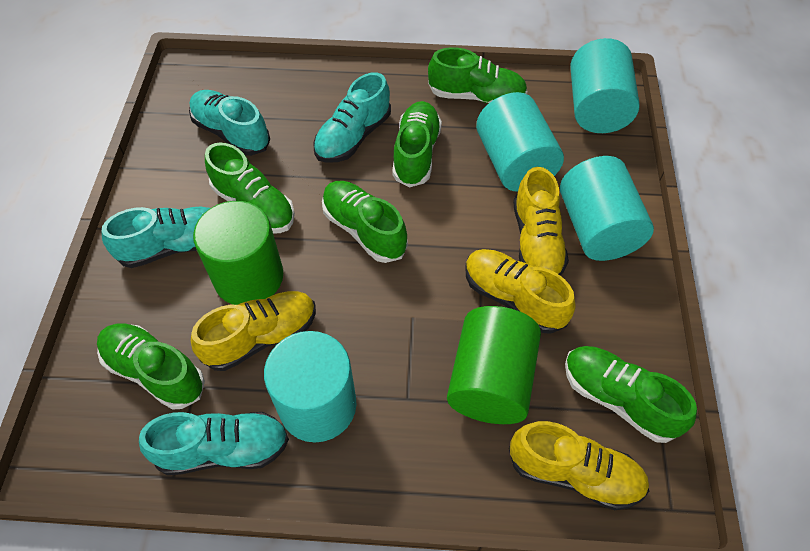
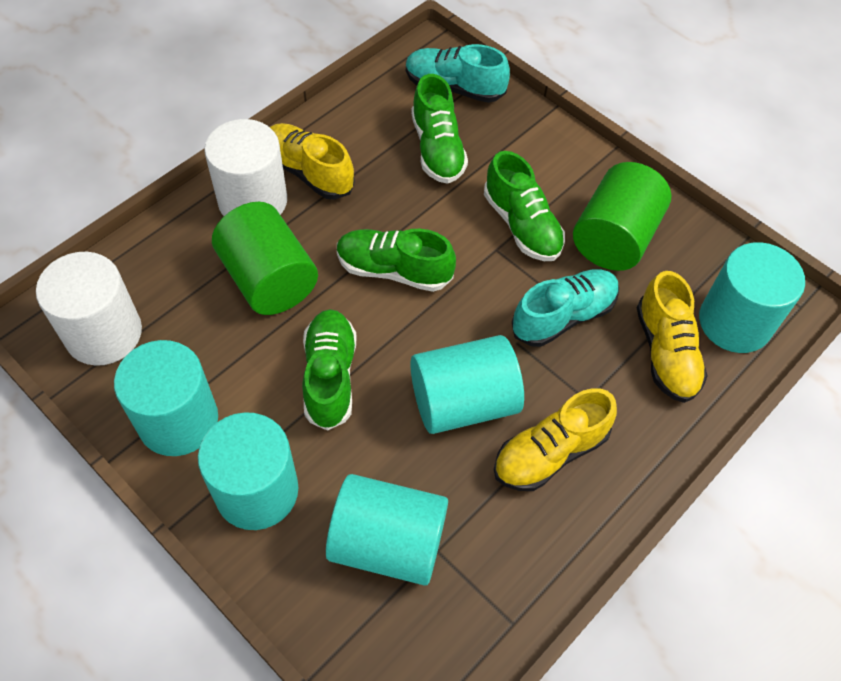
green shoe: 6 -> 4
turquoise cylinder: 4 -> 5
turquoise shoe: 4 -> 2
white cylinder: 0 -> 2
yellow shoe: 4 -> 3

